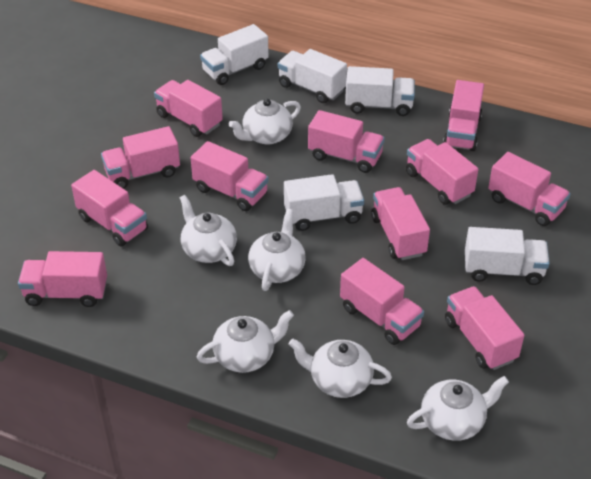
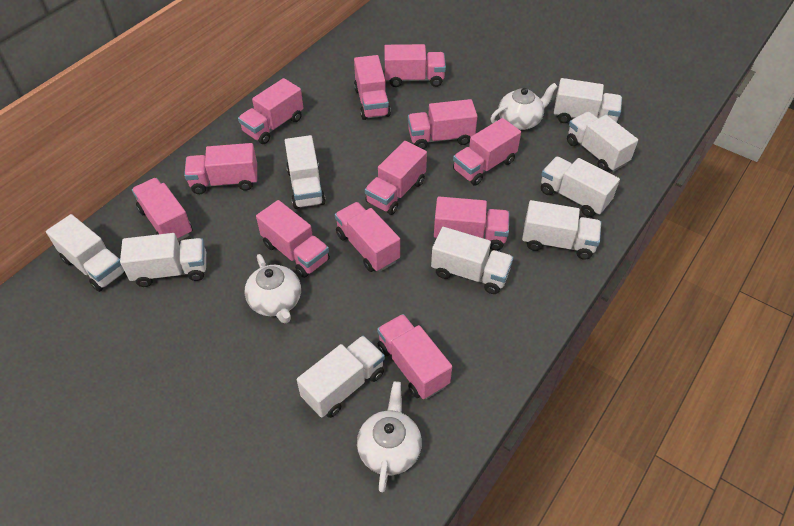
white teapot: 6 -> 3
white truck: 5 -> 9

